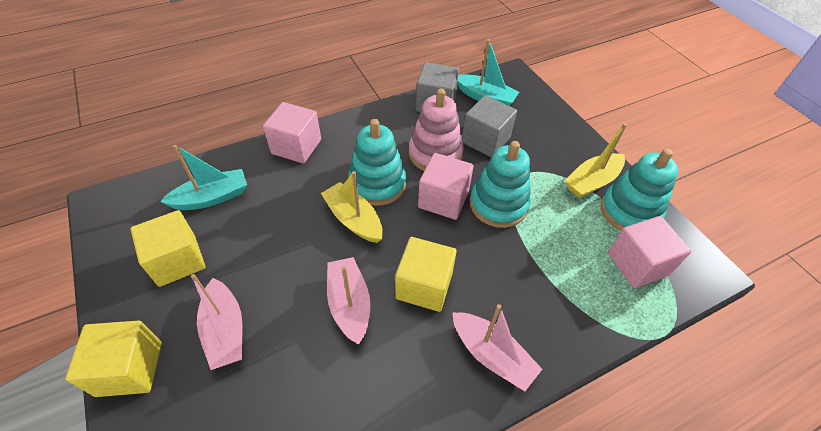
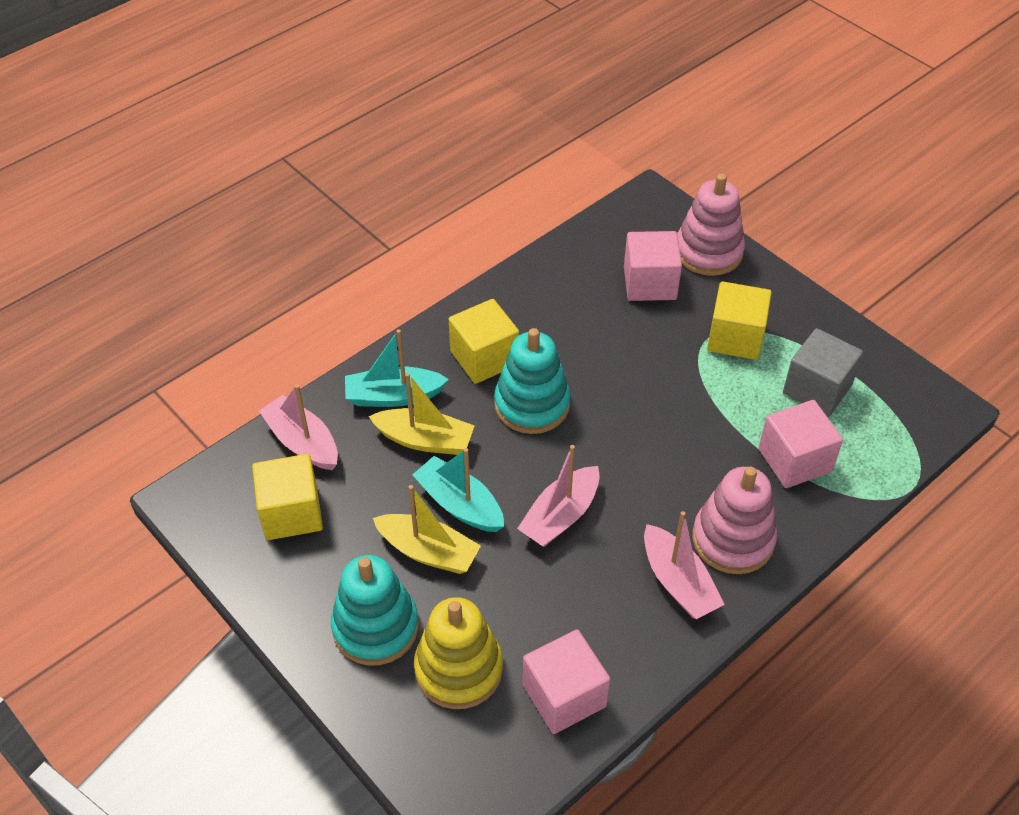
grey cube: 2 -> 1
pink stacking toy: 1 -> 2
turquoise stacking toy: 3 -> 2
yellow stacking toy: 0 -> 1

